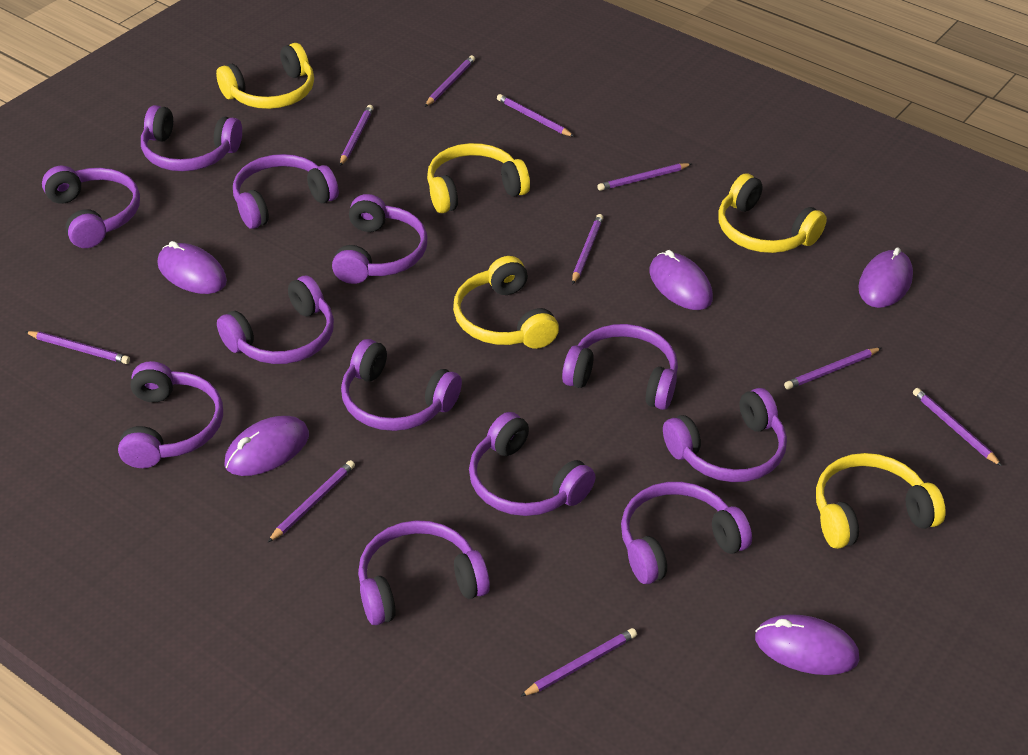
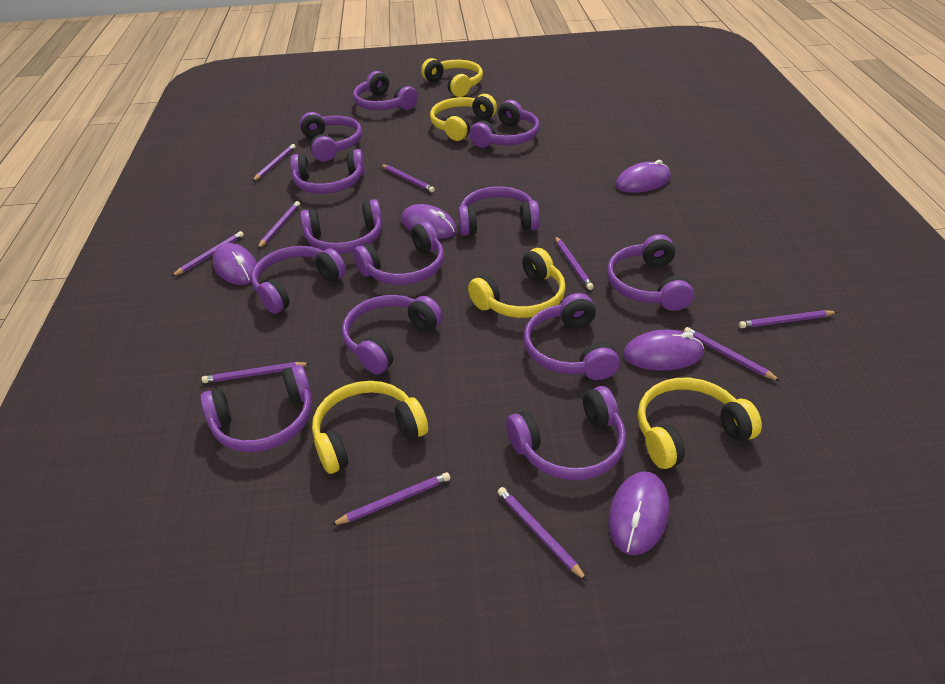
purple headphones: 12 -> 13

